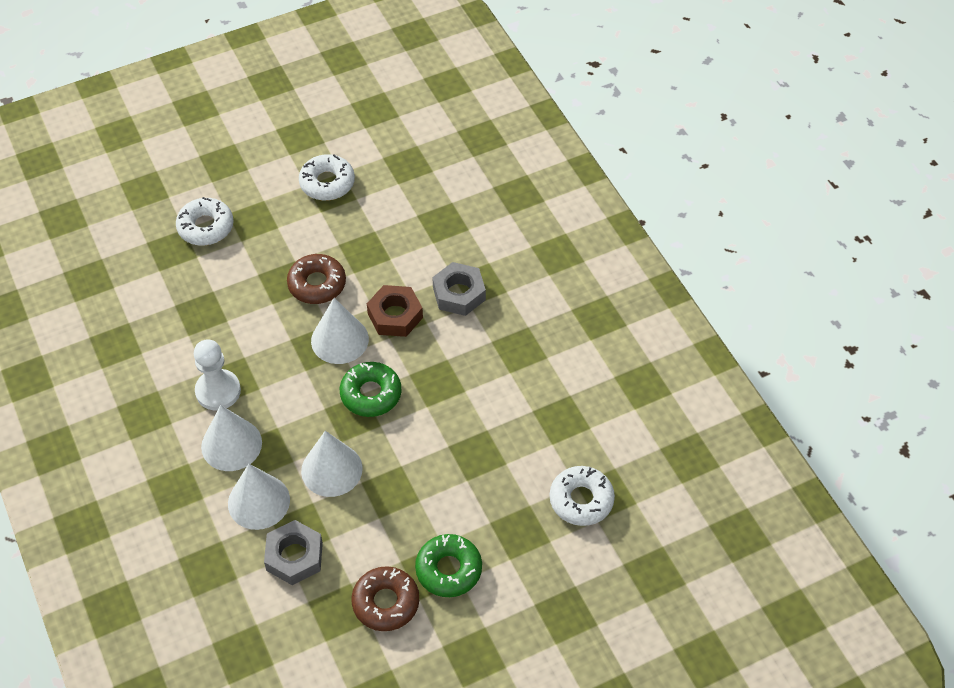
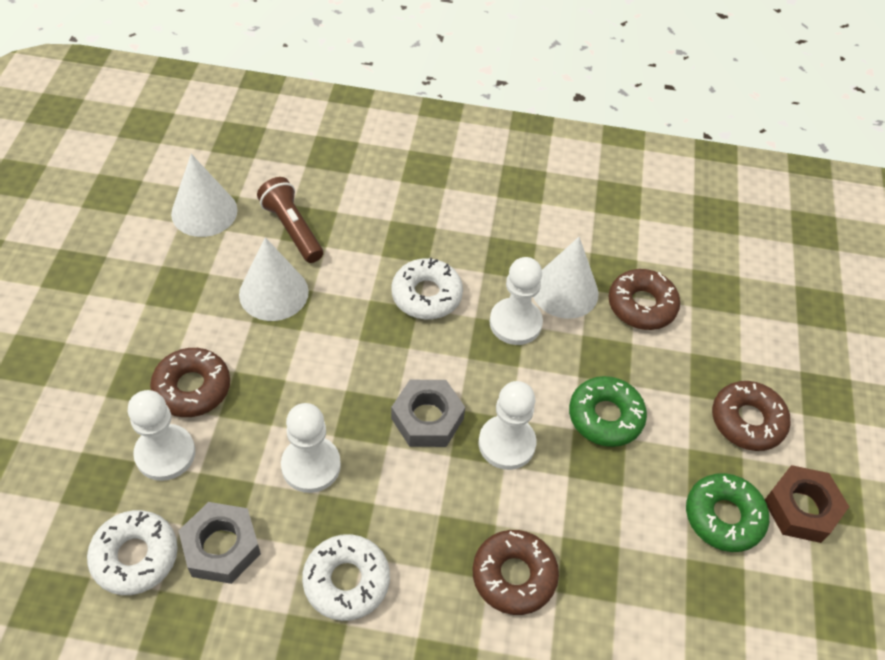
brown donut: 2 -> 4
brown flashlight: 0 -> 1
white cone: 4 -> 3
white pawn: 1 -> 4

